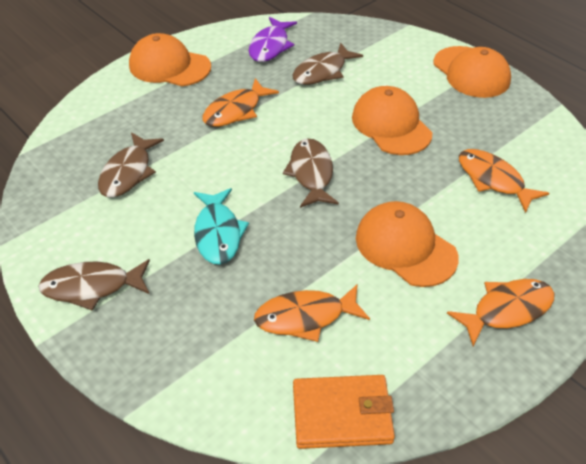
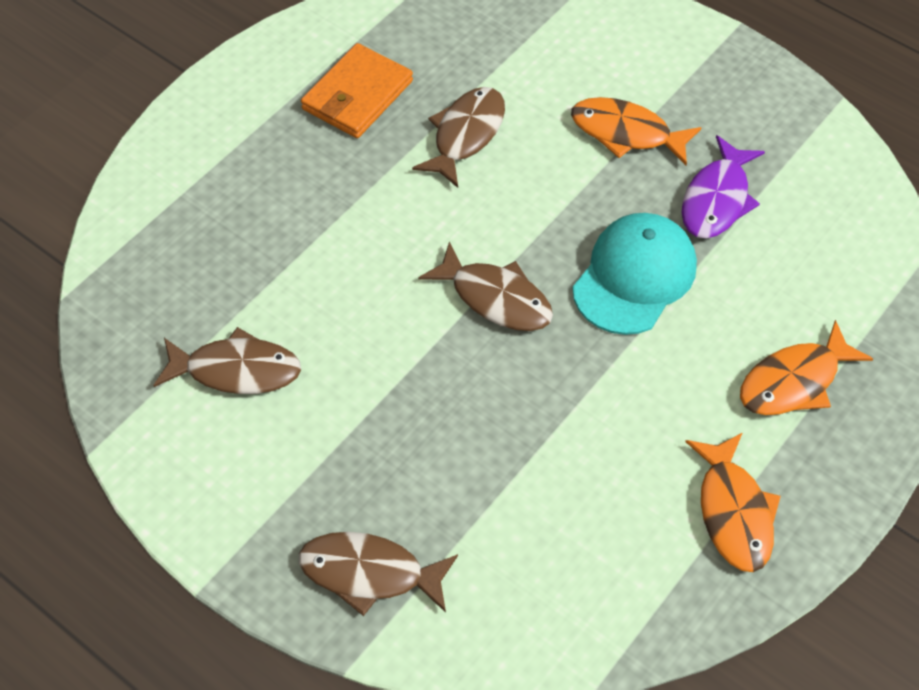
orange cap: 4 -> 0
orange fish: 4 -> 3
turquoise cap: 0 -> 1
turquoise fish: 1 -> 0

